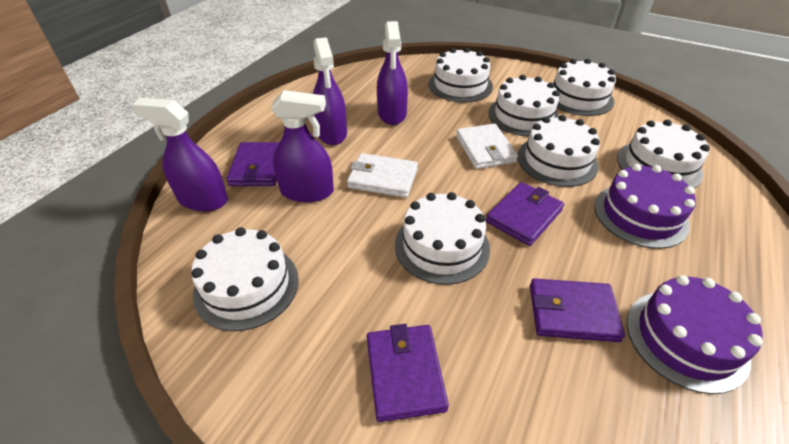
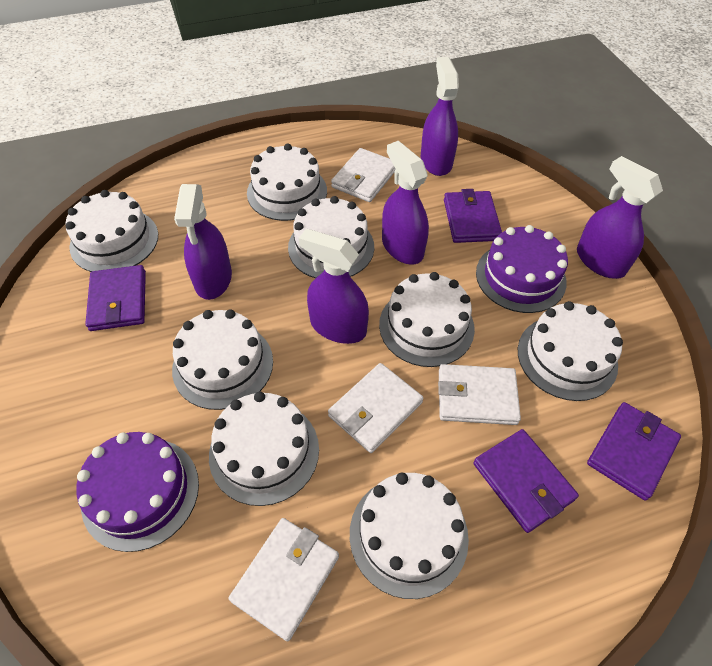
purple spray bottle: 4 -> 5
white cake: 7 -> 8
white wallet: 2 -> 4

